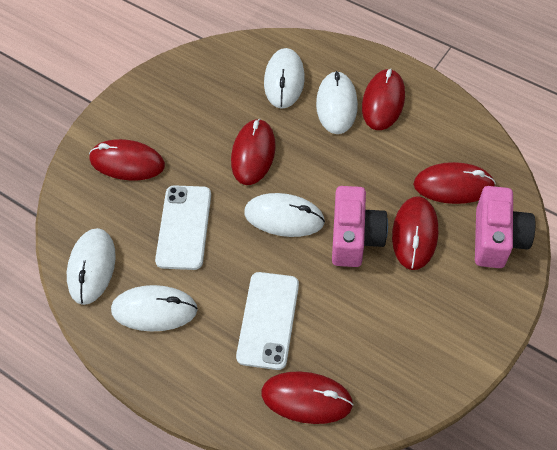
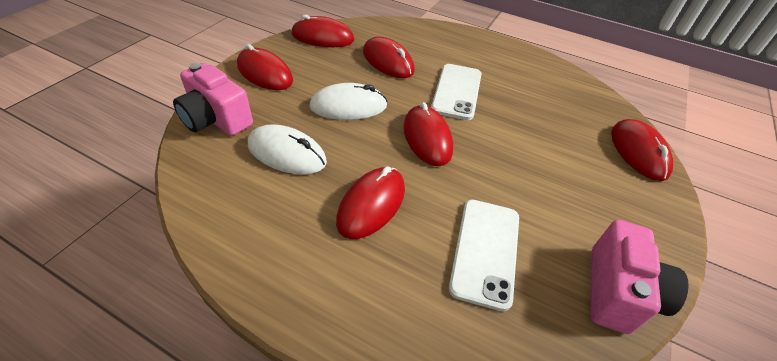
white mouse: 5 -> 2

